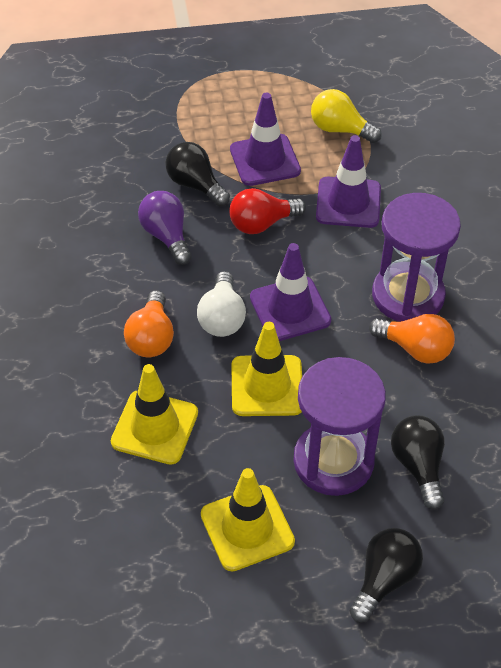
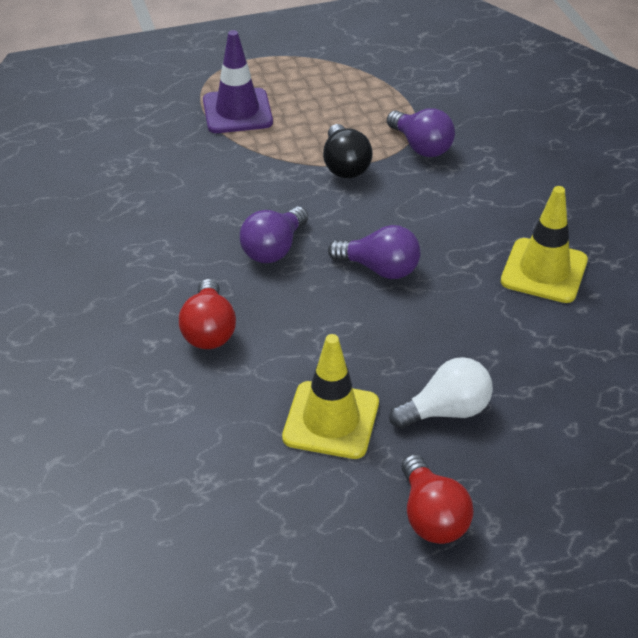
black light bulb: 3 -> 1
orange light bulb: 2 -> 0
purple hourglass: 2 -> 0
purple light bulb: 1 -> 3
purple traffic cone: 3 -> 1
red light bulb: 1 -> 2
yellow light bulb: 1 -> 0
yellow traffic cone: 3 -> 2

